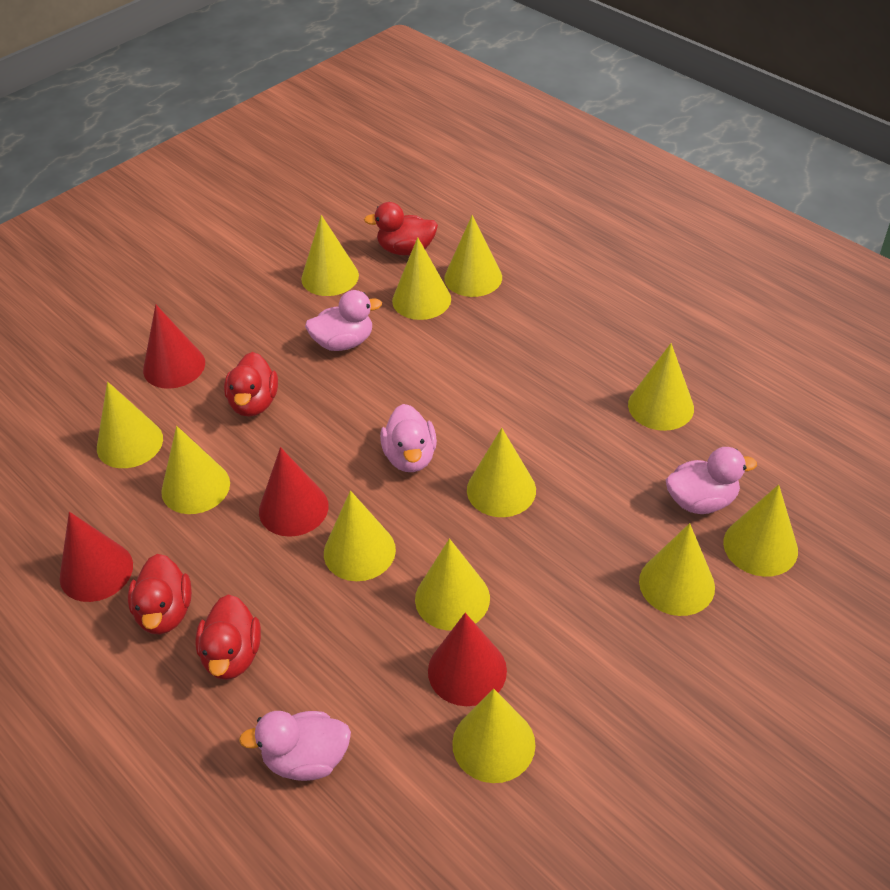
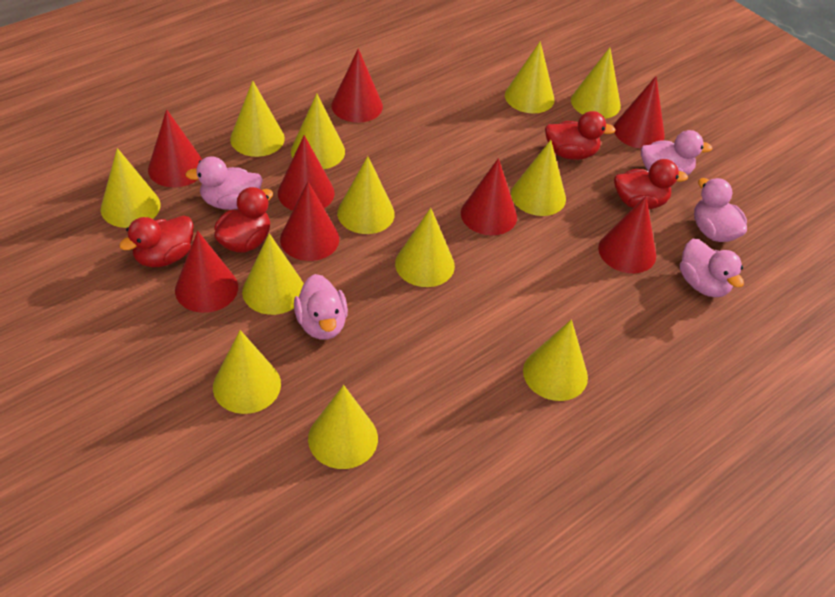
pink duck: 4 -> 5
red cone: 4 -> 8

